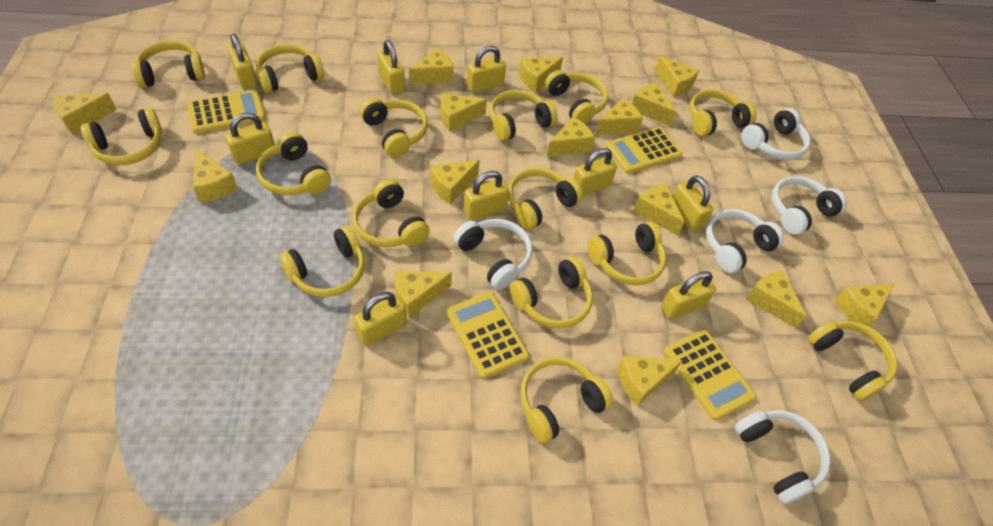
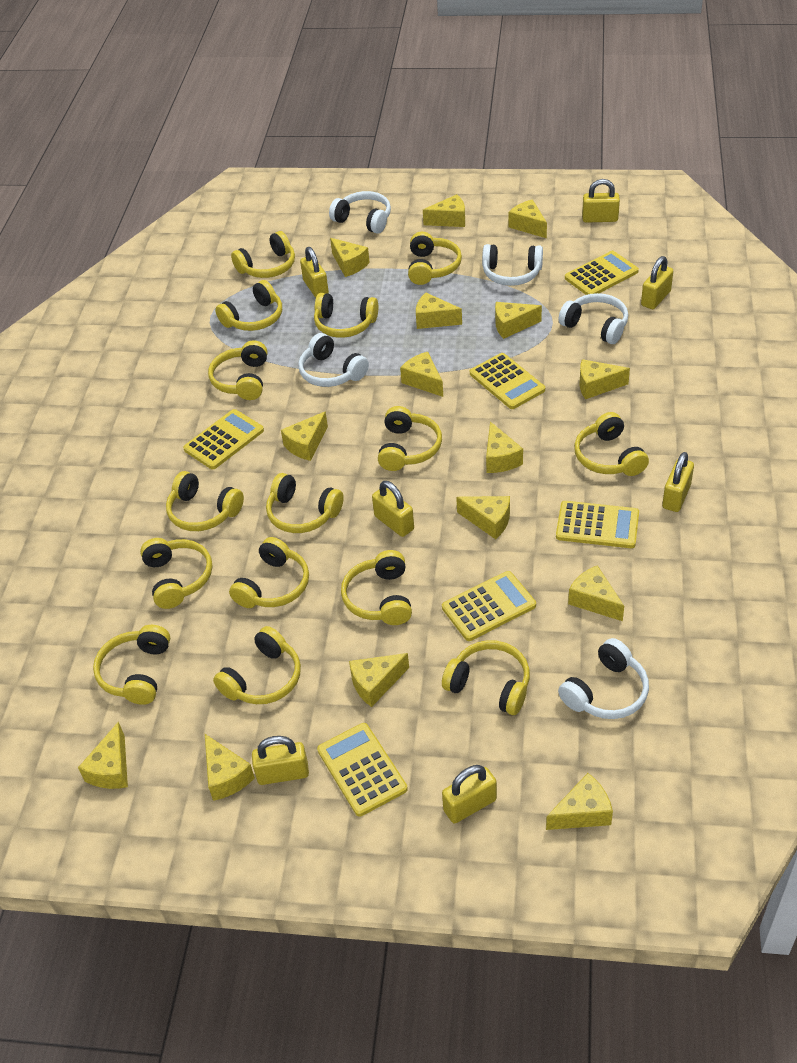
yellow calculator: 4 -> 6
yellow padlock: 9 -> 7

